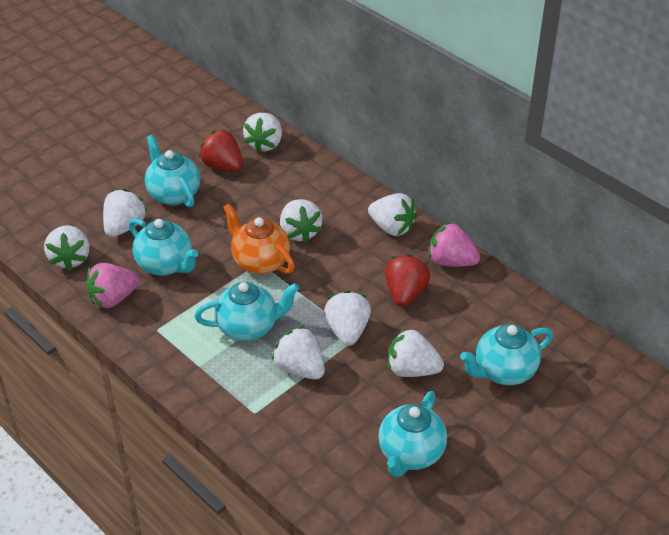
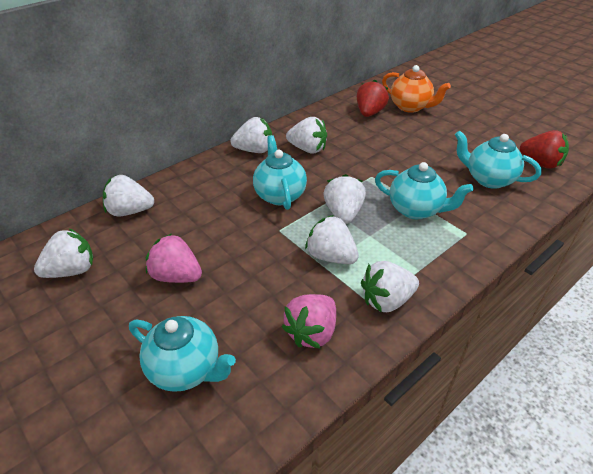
turquoise teapot: 5 -> 4
white strawberry: 8 -> 7

